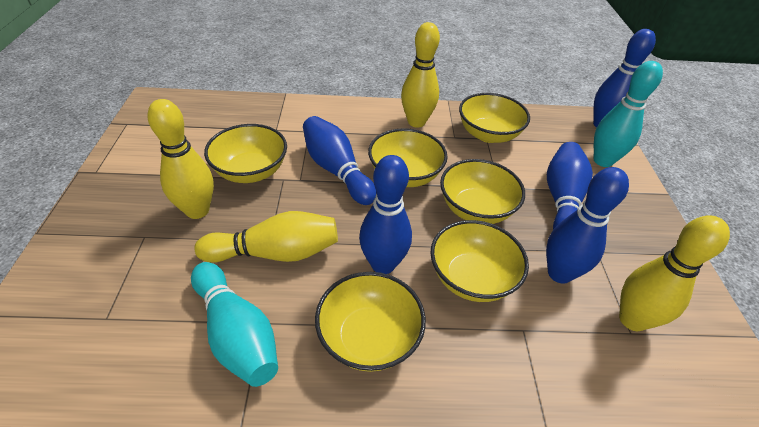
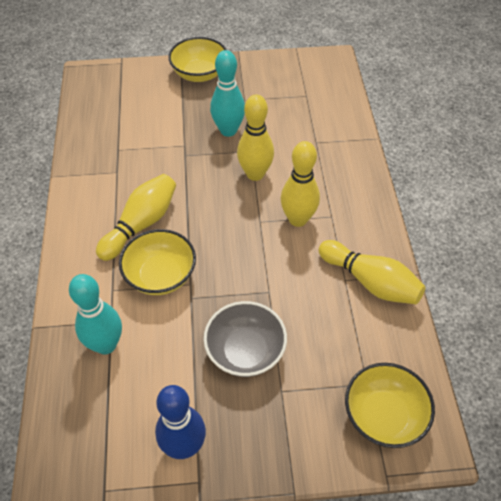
blue bowling pin: 5 -> 1
grey bowl: 0 -> 1
yellow bowl: 6 -> 3

